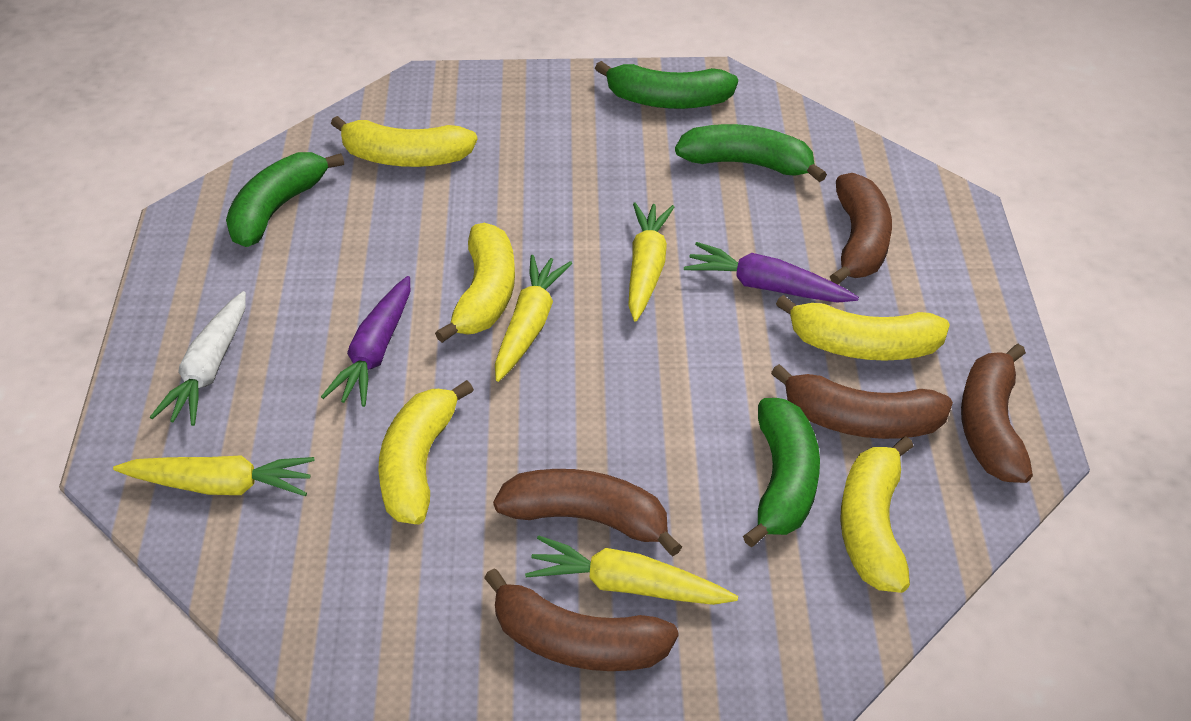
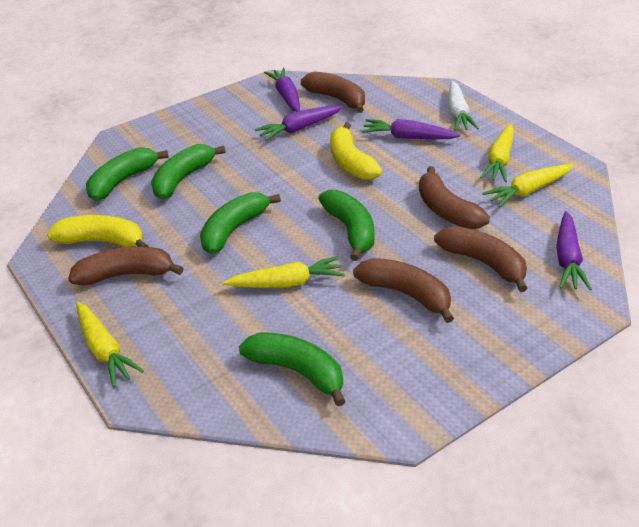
green banana: 4 -> 5
purple carrot: 2 -> 4
yellow banana: 5 -> 2

